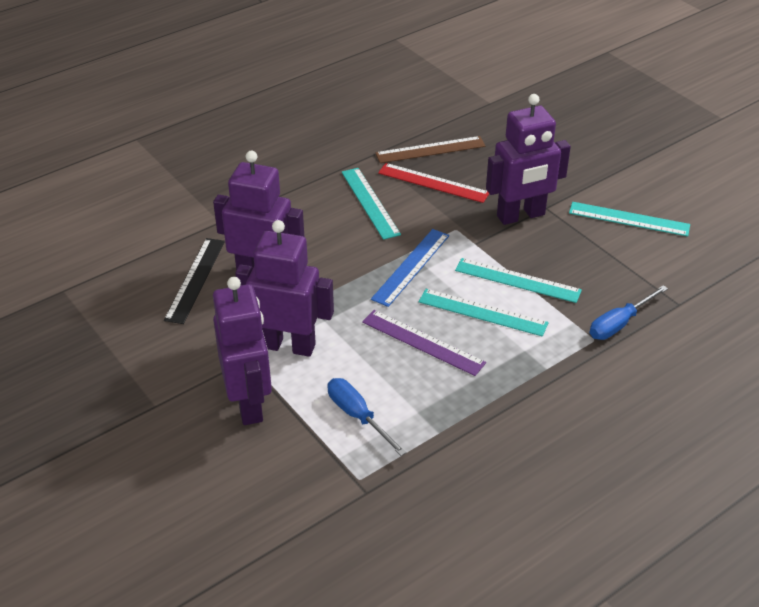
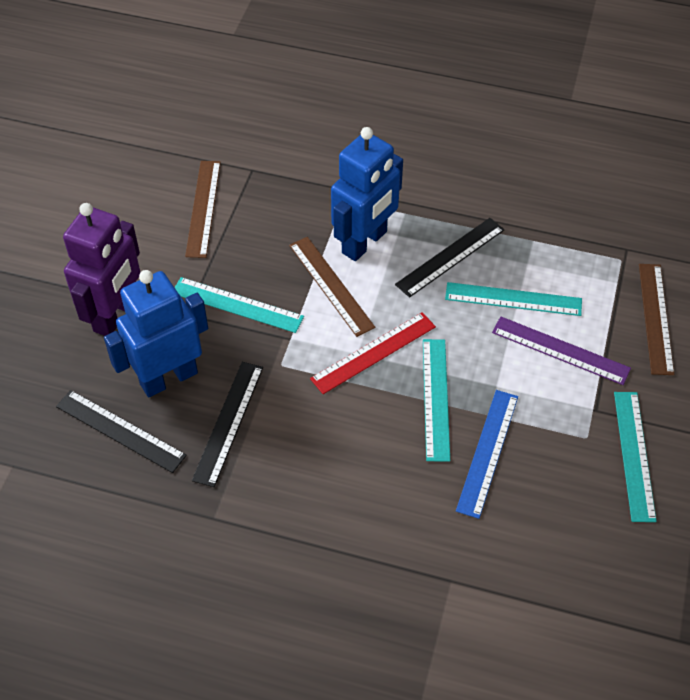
black ruler: 1 -> 3
blue robot: 0 -> 2
blue screwdriver: 2 -> 0
brown ruler: 1 -> 3
purple robot: 4 -> 1

